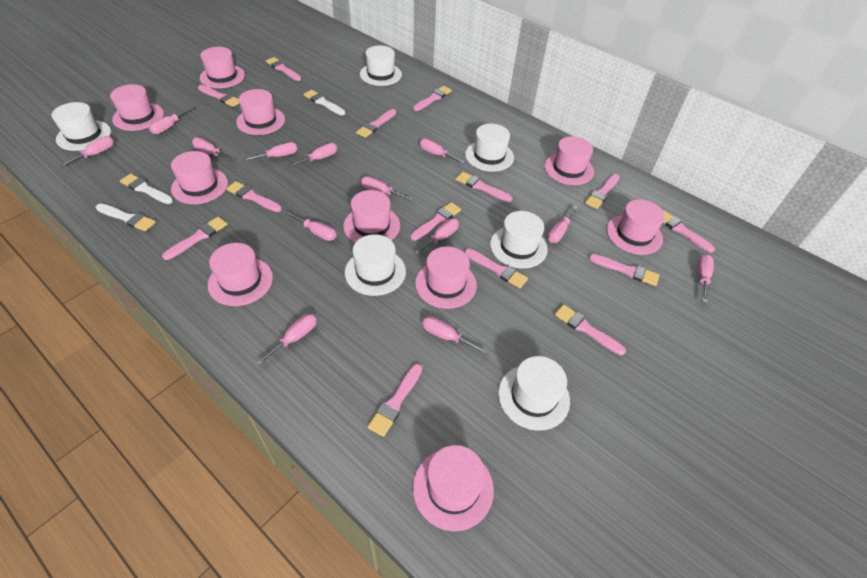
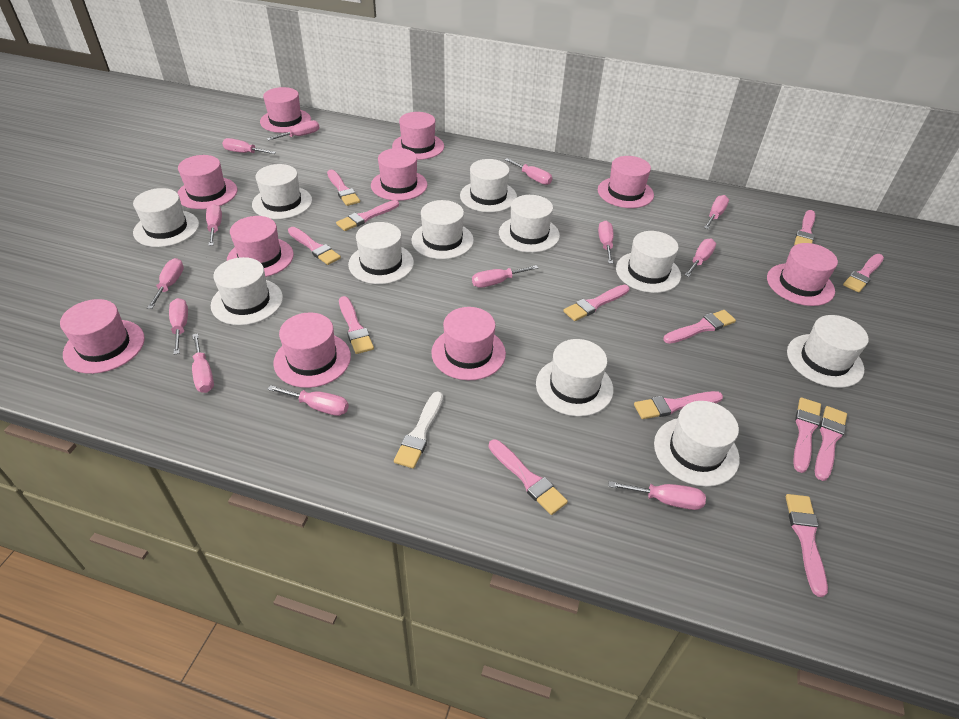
pink brush: 14 -> 13
white brush: 3 -> 1
white hat: 6 -> 11

